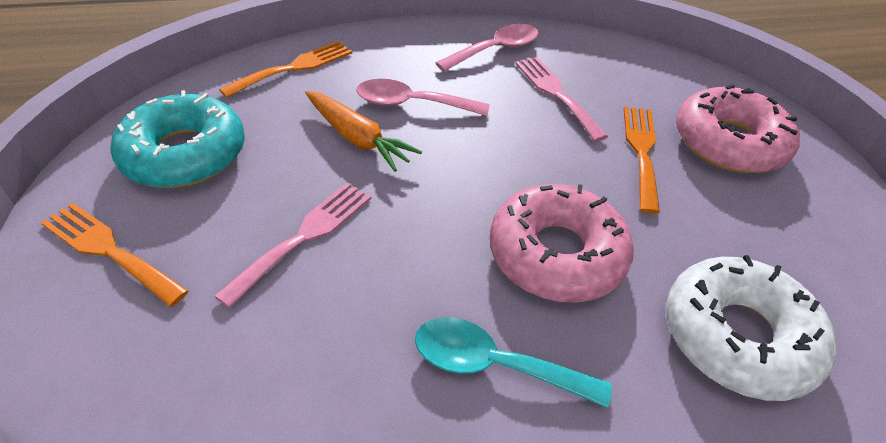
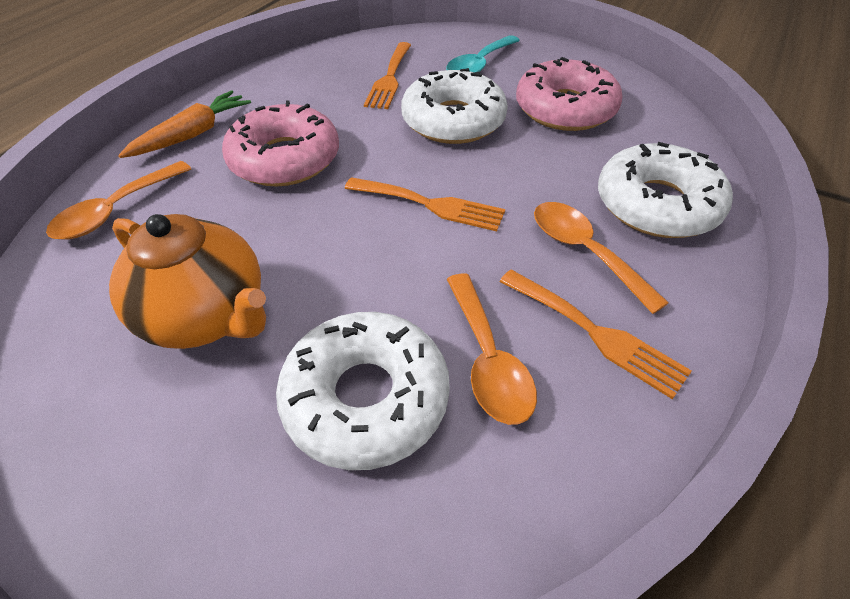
orange spoon: 0 -> 3
orange teapot: 0 -> 1
pink fork: 2 -> 0
pink spoon: 2 -> 0
turquoise donut: 1 -> 0
white donut: 1 -> 3

